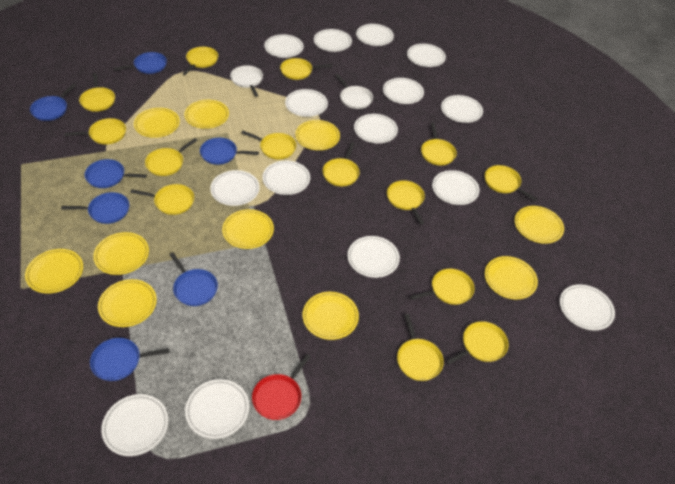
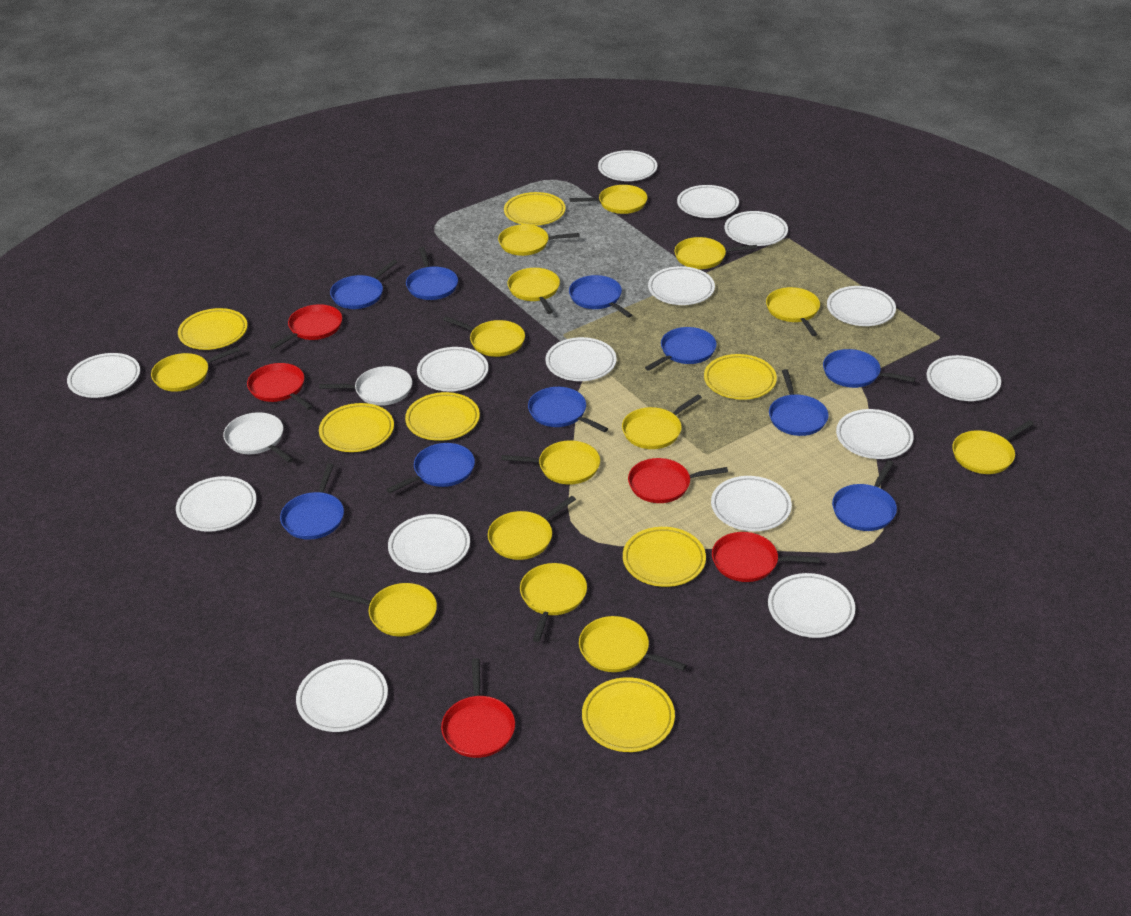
blue pan: 7 -> 10
red pan: 1 -> 5
yellow plate: 10 -> 7

